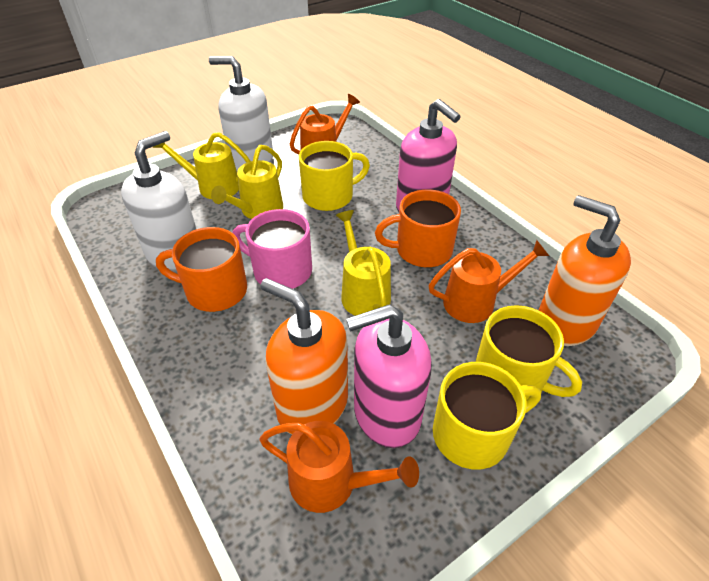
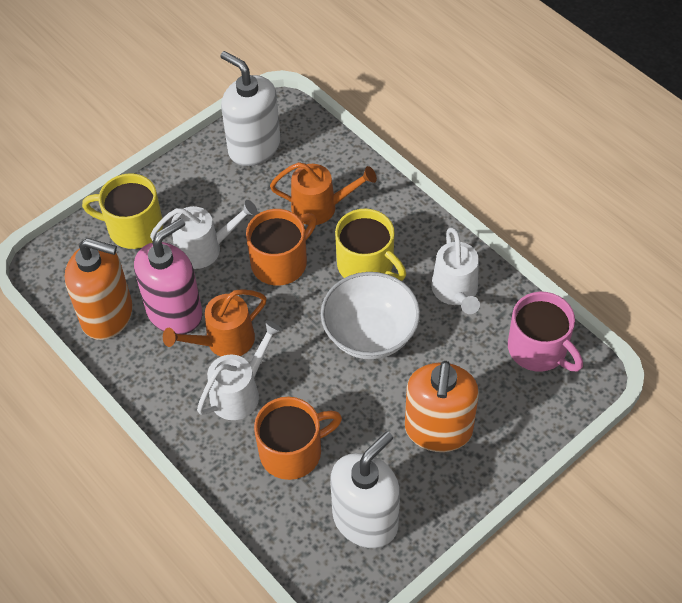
orange watering can: 3 -> 2
pink soap dispenser: 2 -> 1
white bowl: 0 -> 1
white watering can: 0 -> 3
yellow mug: 3 -> 2
yellow watering can: 3 -> 0

